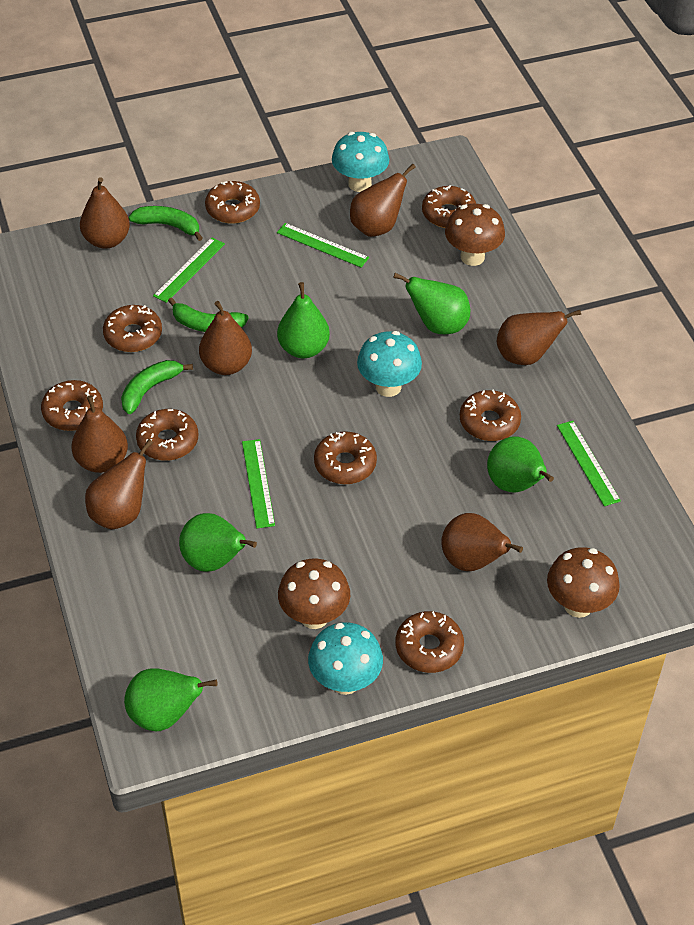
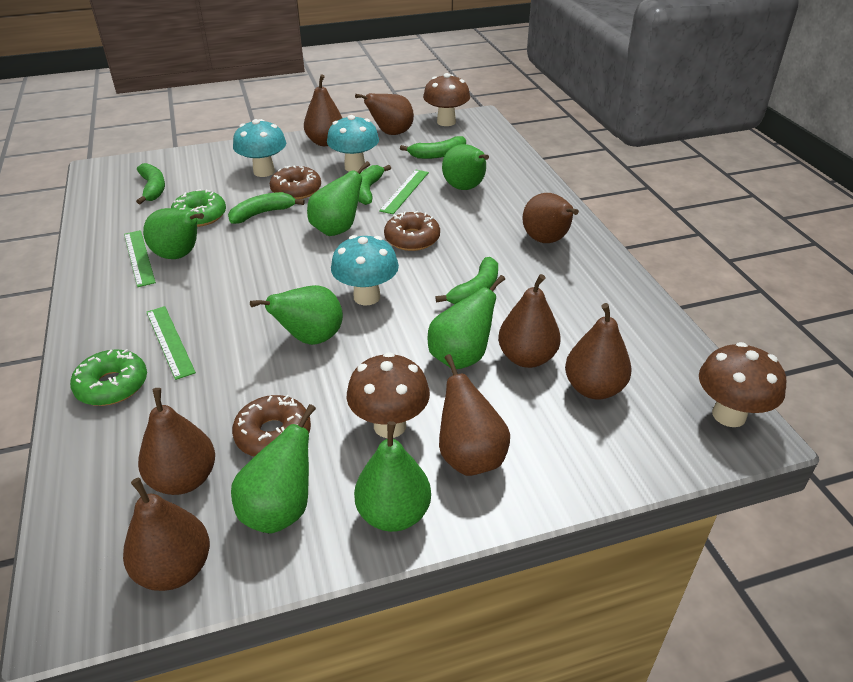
brown donut: 8 -> 3
brown pear: 7 -> 8
green banana: 3 -> 5
green donut: 0 -> 2
green pear: 5 -> 7
green ruler: 4 -> 3

